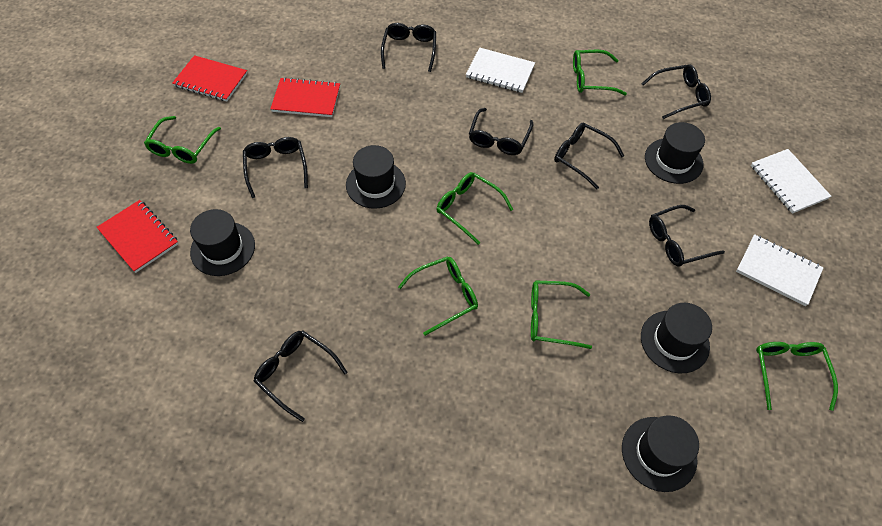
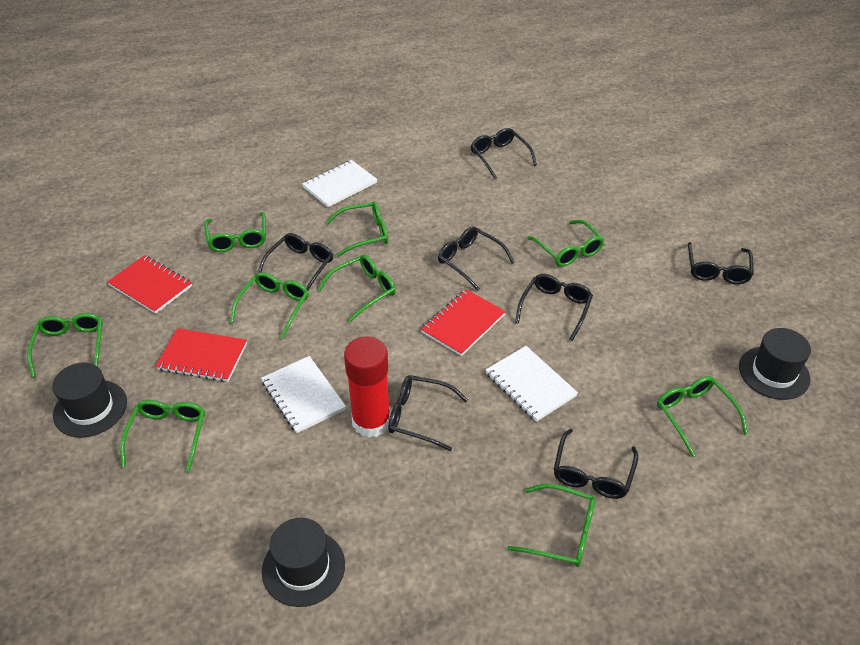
black hat: 5 -> 3
green glasses: 6 -> 9
red glue stick: 0 -> 1

